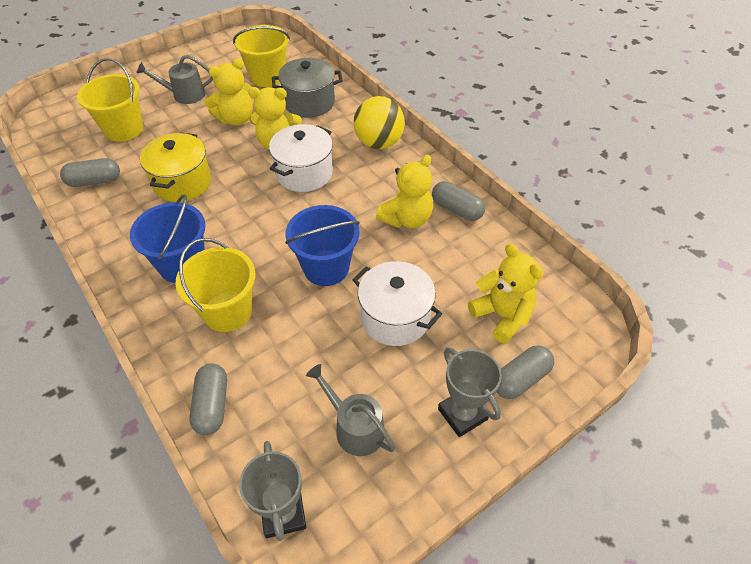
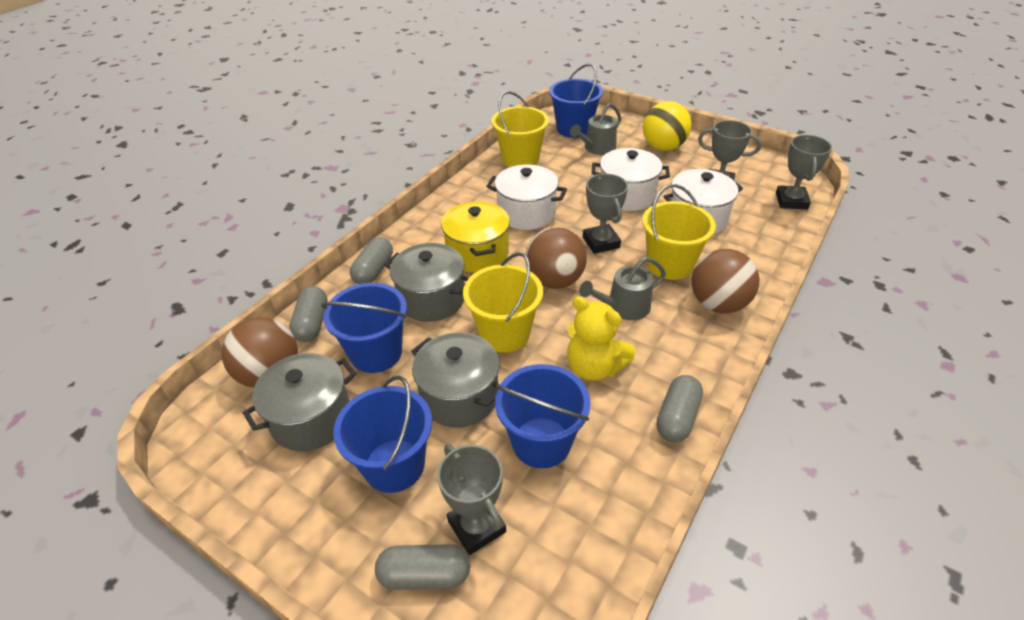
blue bucket: 2 -> 4
brown ball: 0 -> 3
grey pot: 1 -> 3
grey trophy: 2 -> 4
white pot: 2 -> 3
yellow teddy bear: 4 -> 1

